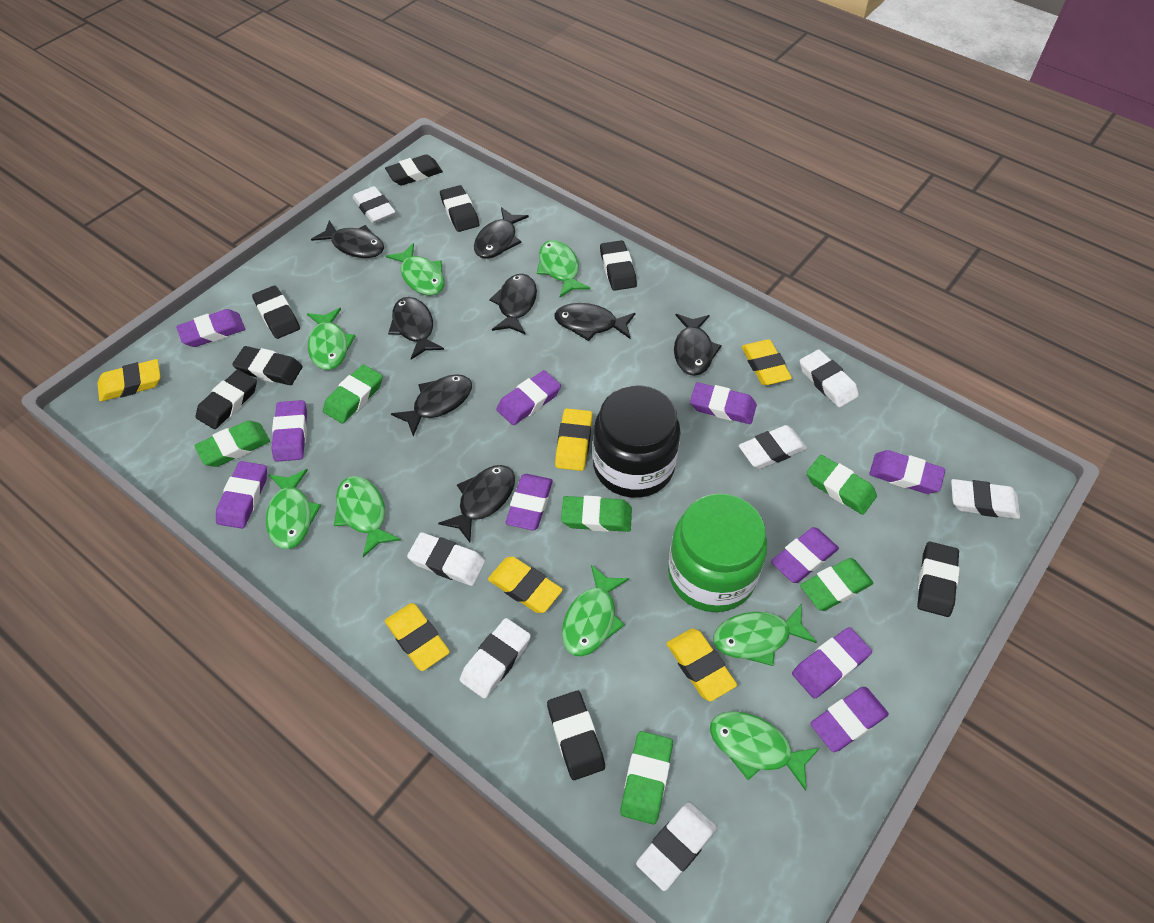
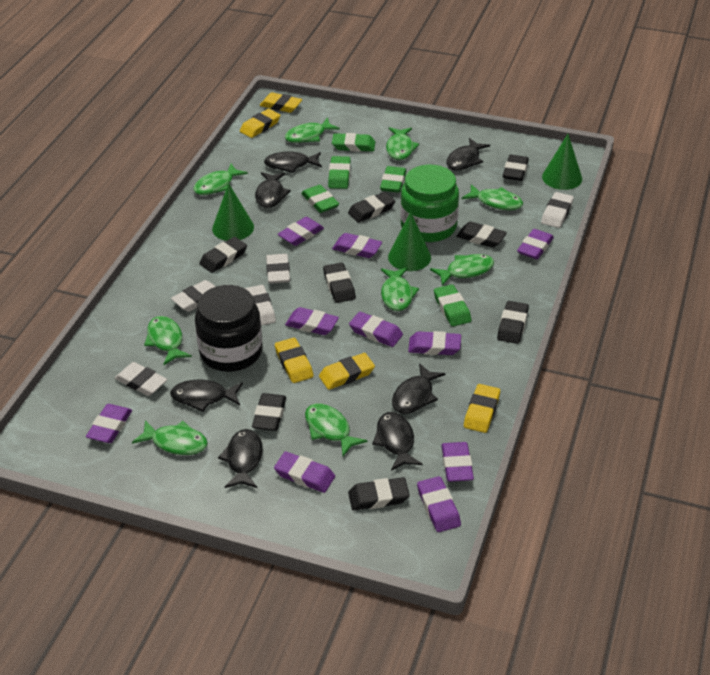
black fish: 8 -> 7
green cone: 0 -> 3
green eraser: 6 -> 5
green fish: 8 -> 9
white eraser: 7 -> 5
yellow eraser: 6 -> 5

